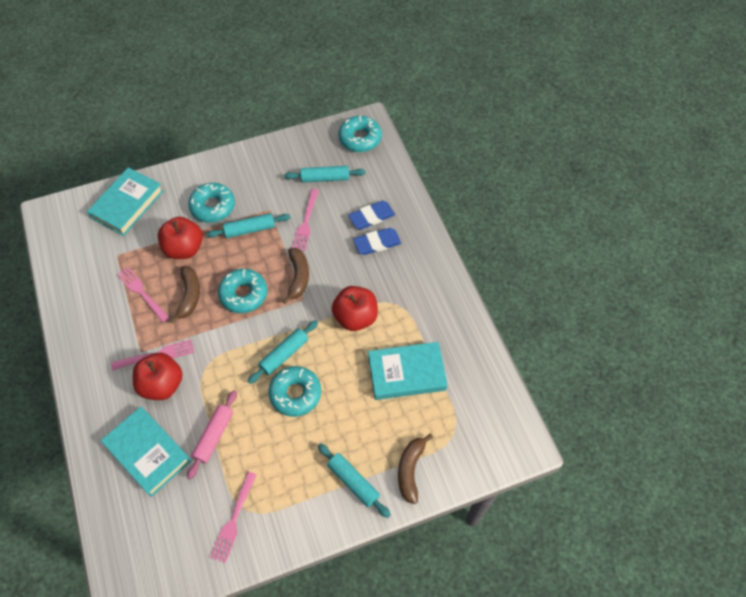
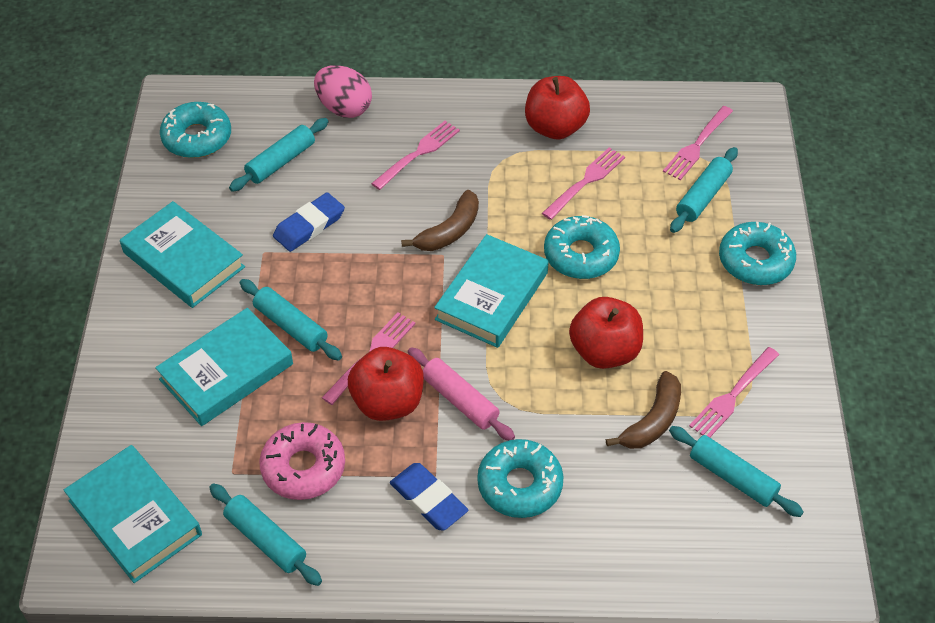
brown banana: 3 -> 2
pink donut: 0 -> 1
pink egg: 0 -> 1
pink fork: 4 -> 5
turquoise book: 3 -> 4
turquoise rolling pin: 4 -> 5

